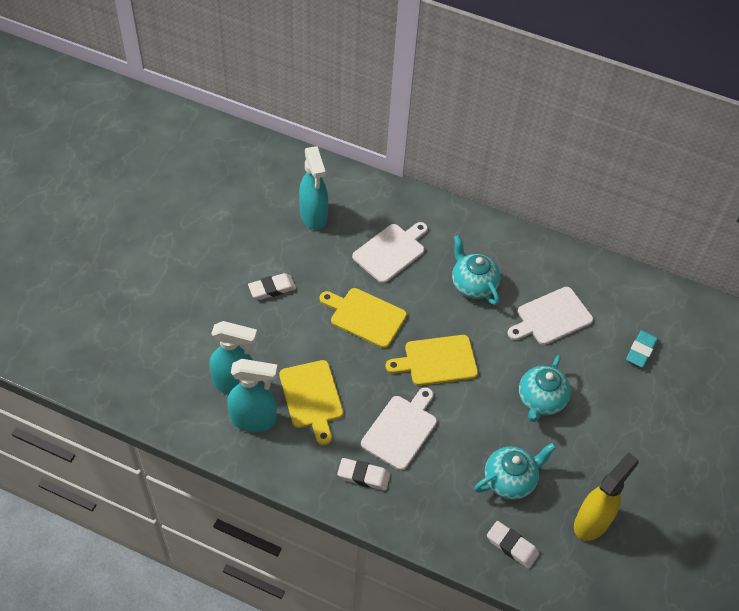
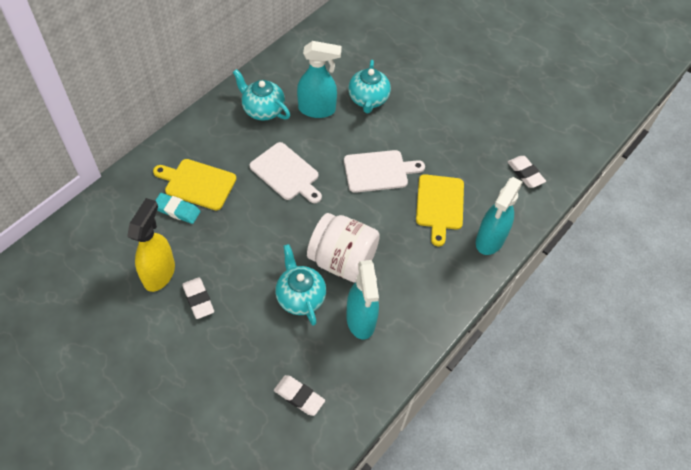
white cutting board: 3 -> 2
white jar: 0 -> 1
yellow cutting board: 3 -> 2

